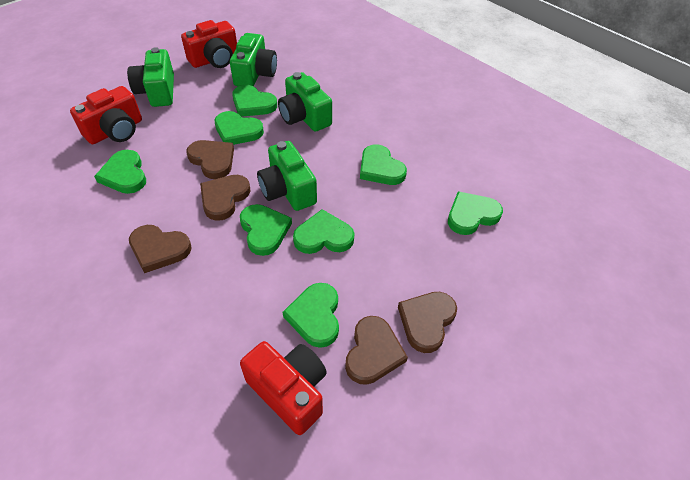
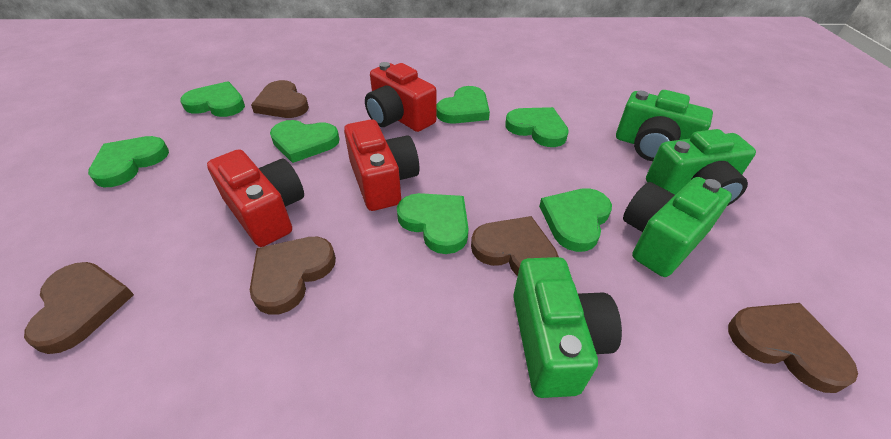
green heart: 8 -> 7

